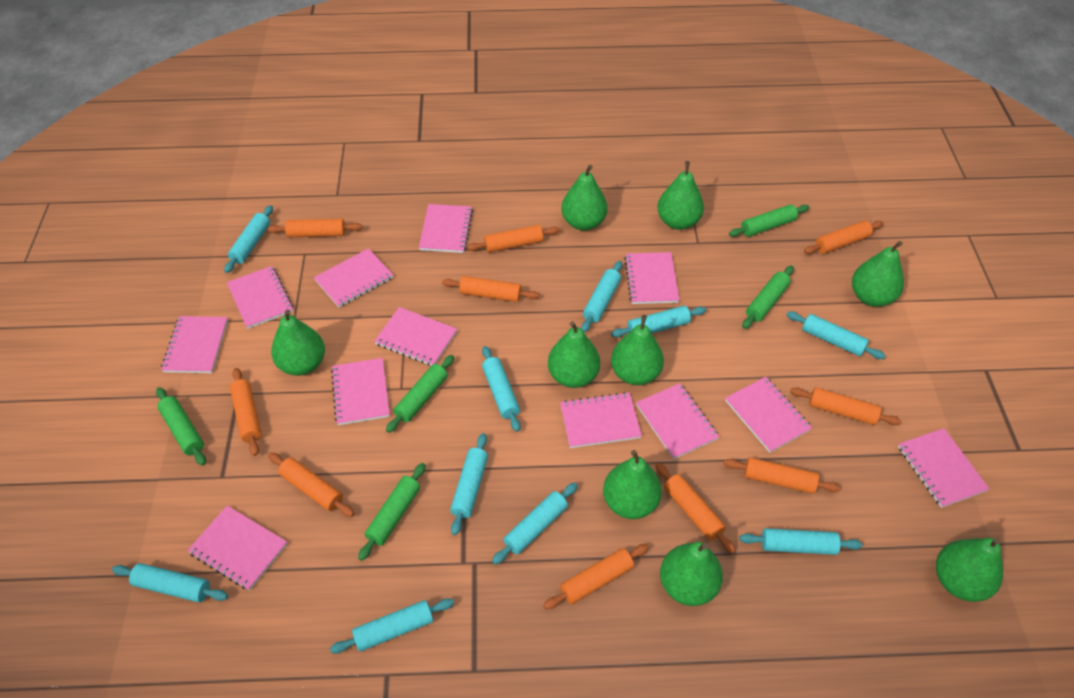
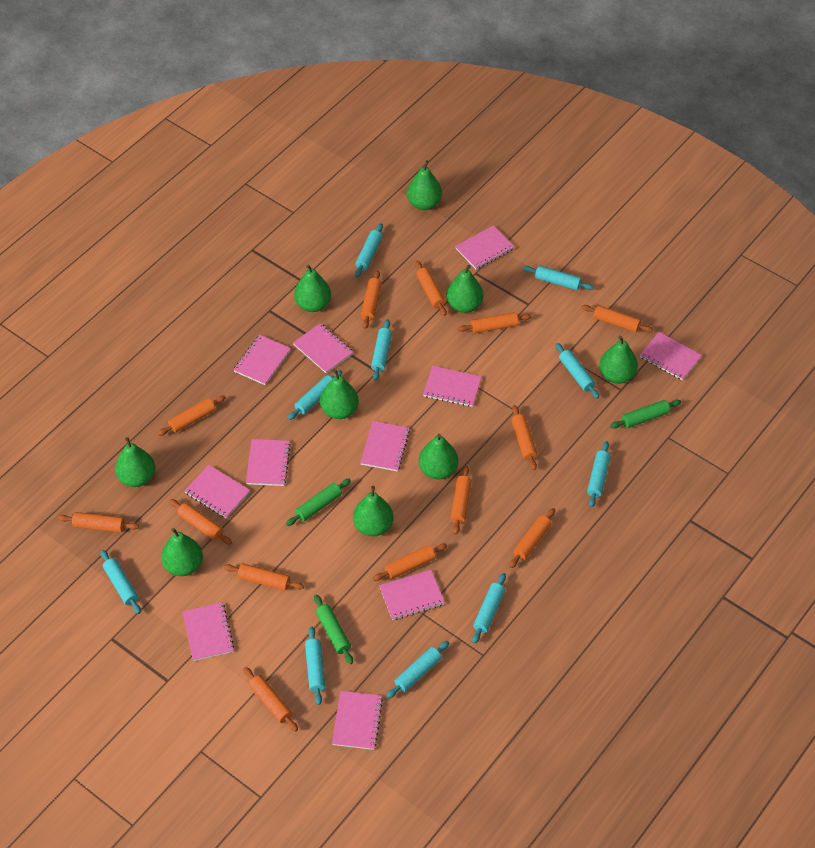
green rolling pin: 5 -> 3
orange rolling pin: 10 -> 13
pink notebook: 12 -> 11

